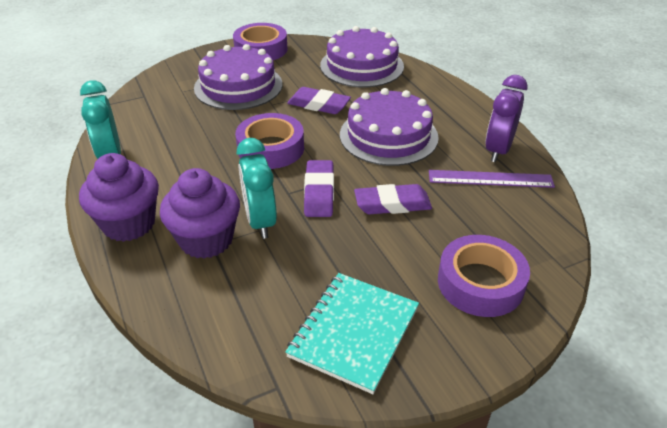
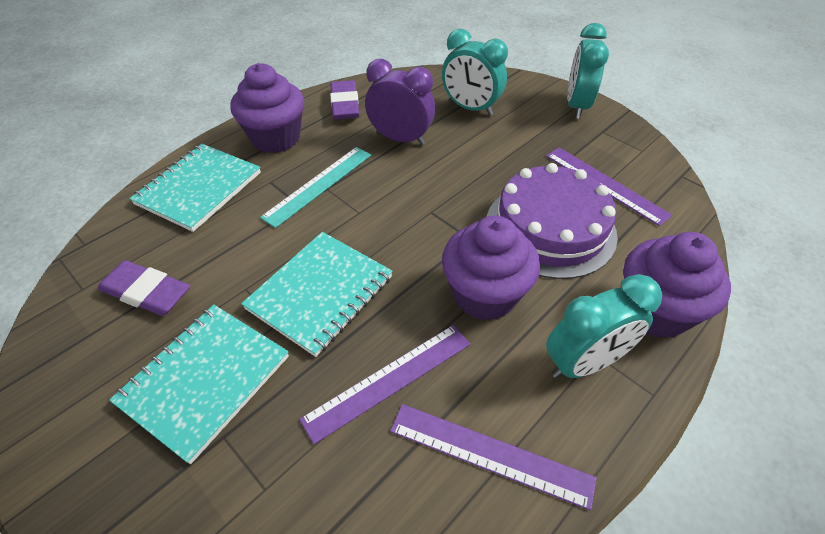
purple cake: 3 -> 1
purple cupcake: 2 -> 3
purple eraser: 3 -> 2
purple ruler: 1 -> 3
purple tape: 3 -> 0
turquoise clock: 2 -> 3
turquoise notebook: 1 -> 3
turquoise ruler: 0 -> 1

